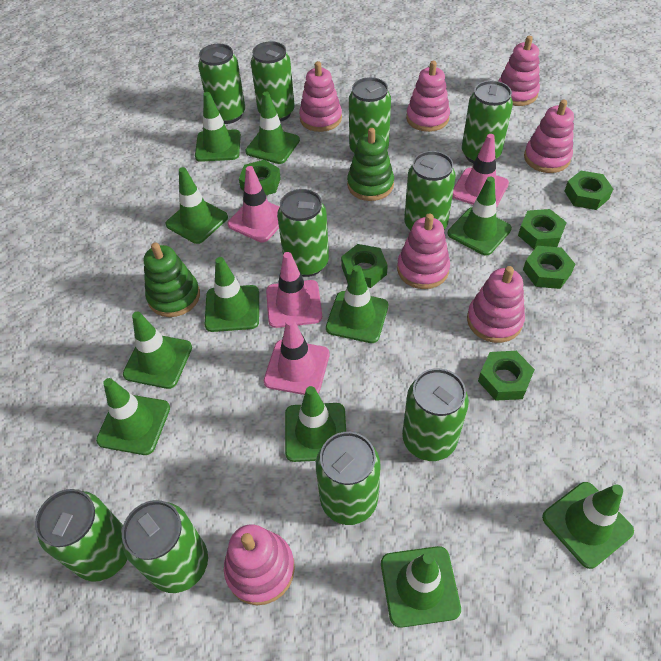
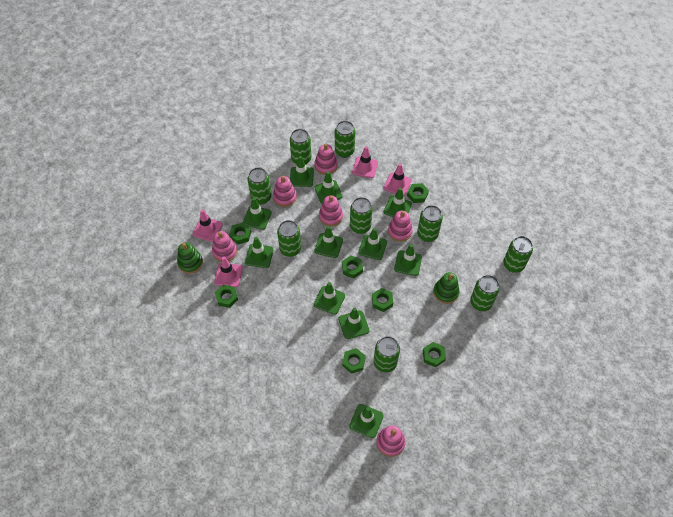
green can: 10 -> 9
green nut: 6 -> 7
pink stacking toy: 7 -> 6

